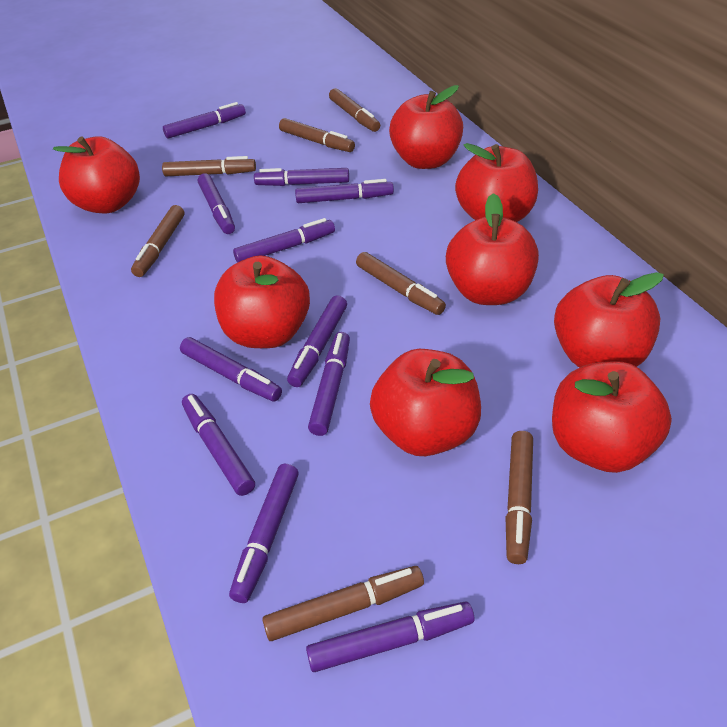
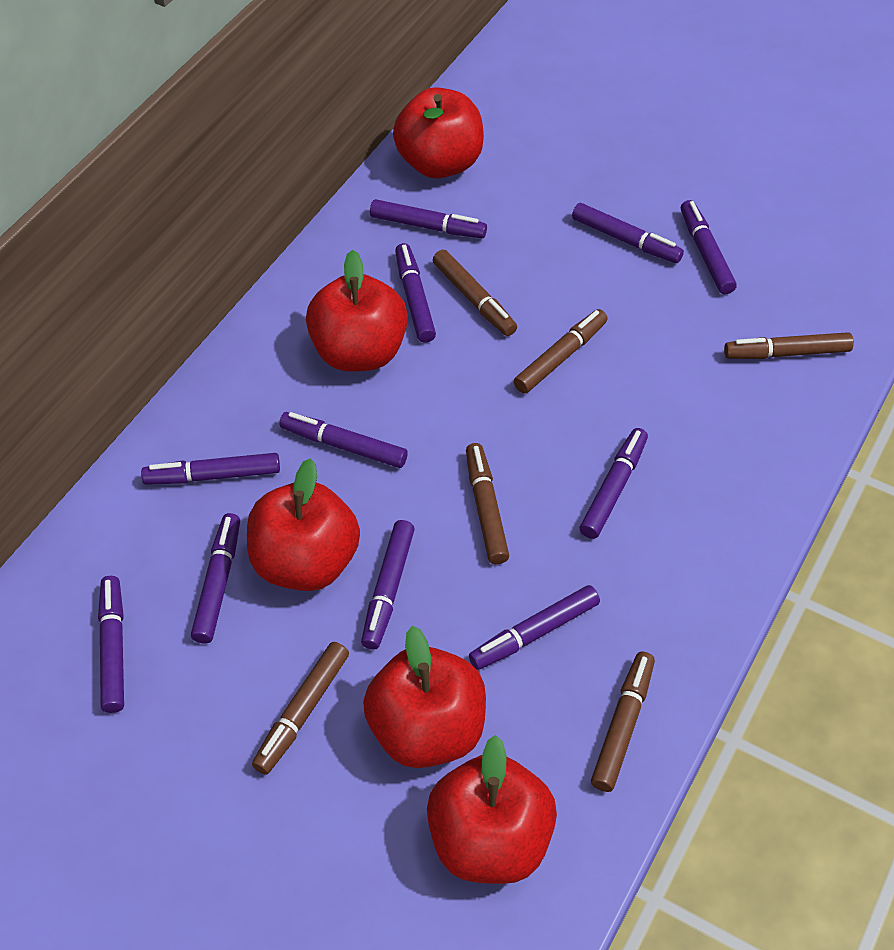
brown marker: 7 -> 6
red apple: 8 -> 5

